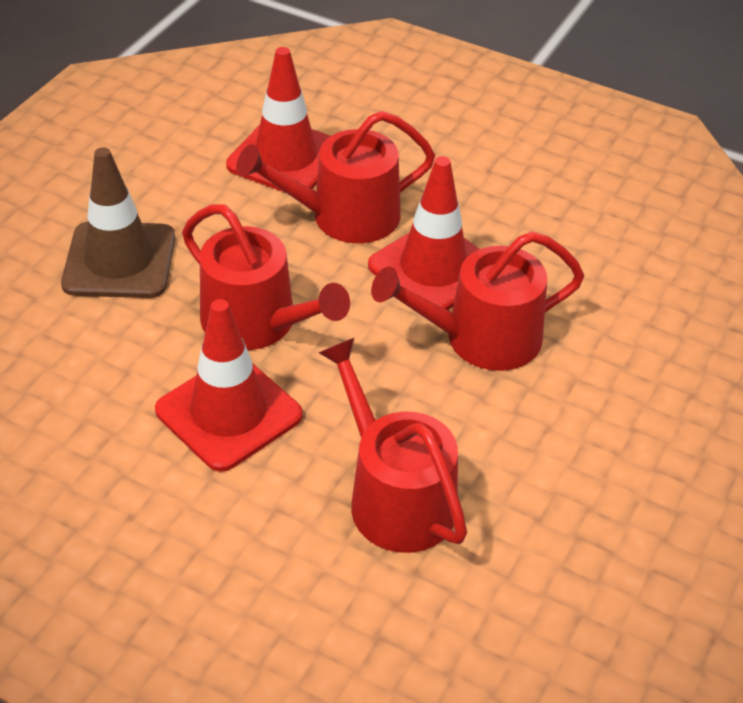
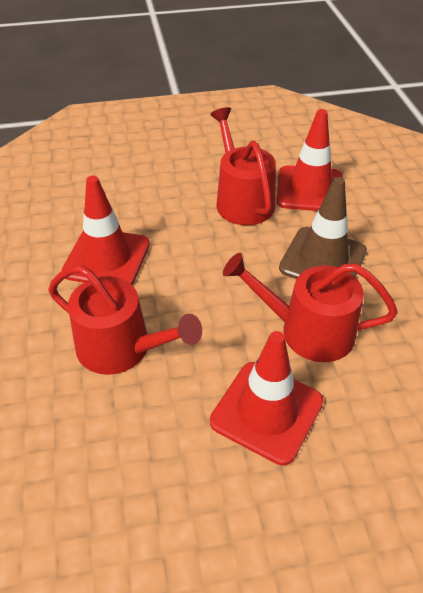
red watering can: 4 -> 3

